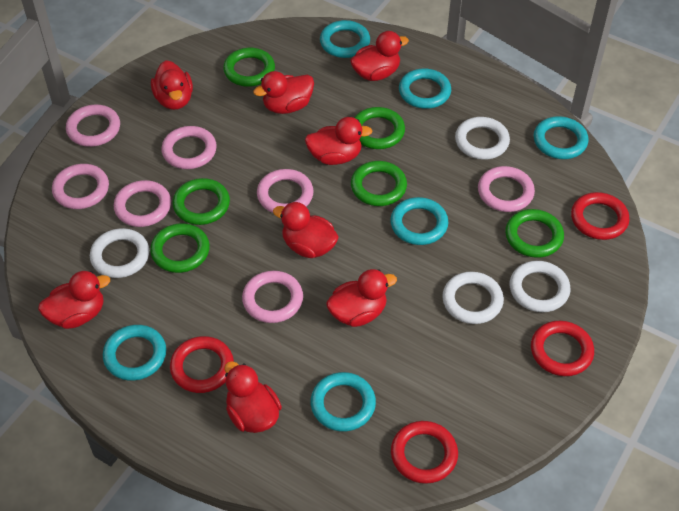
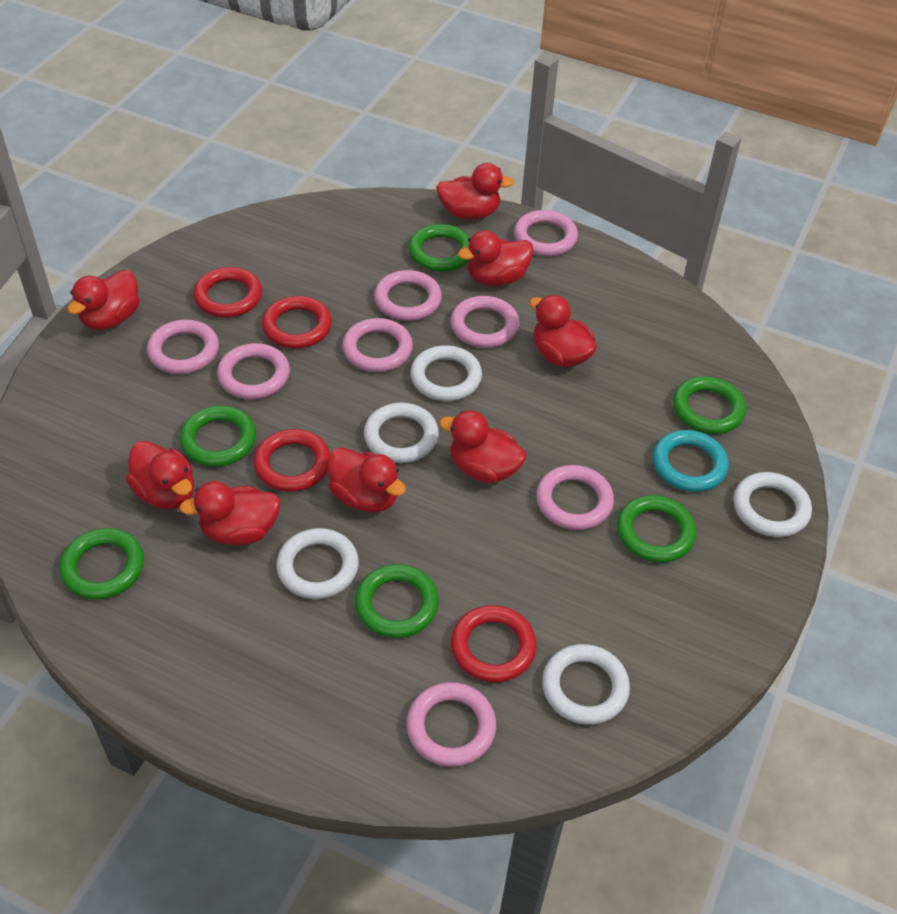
pink ring: 7 -> 8
turquoise ring: 6 -> 1
white ring: 4 -> 5

